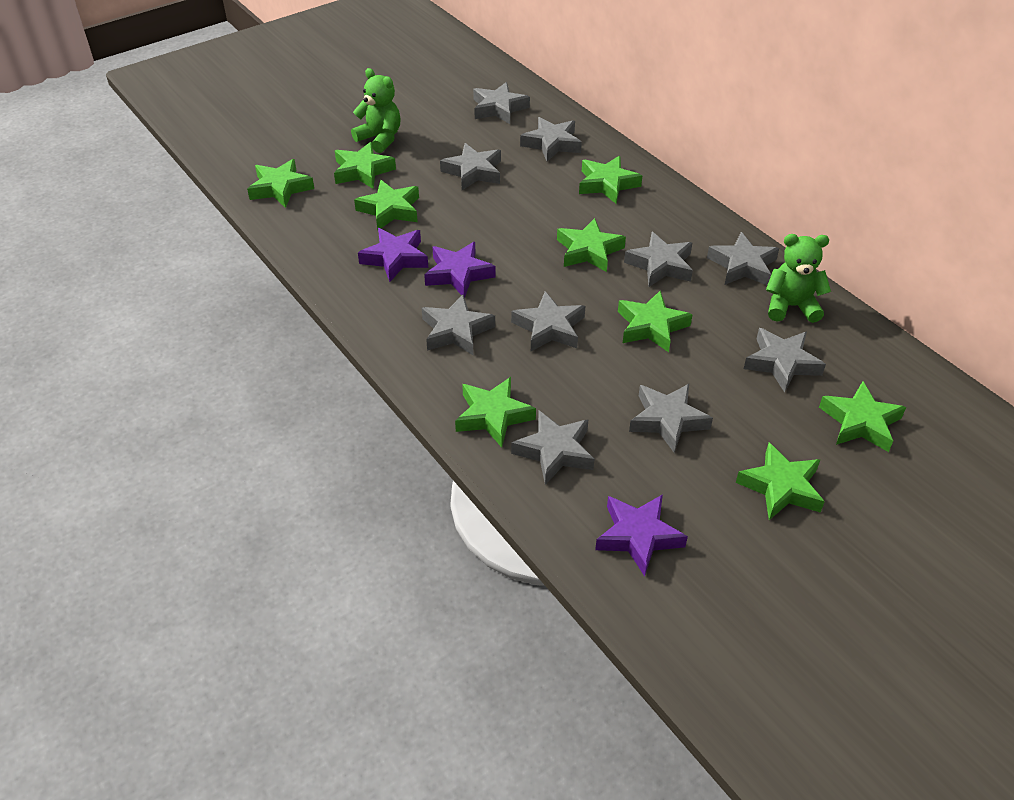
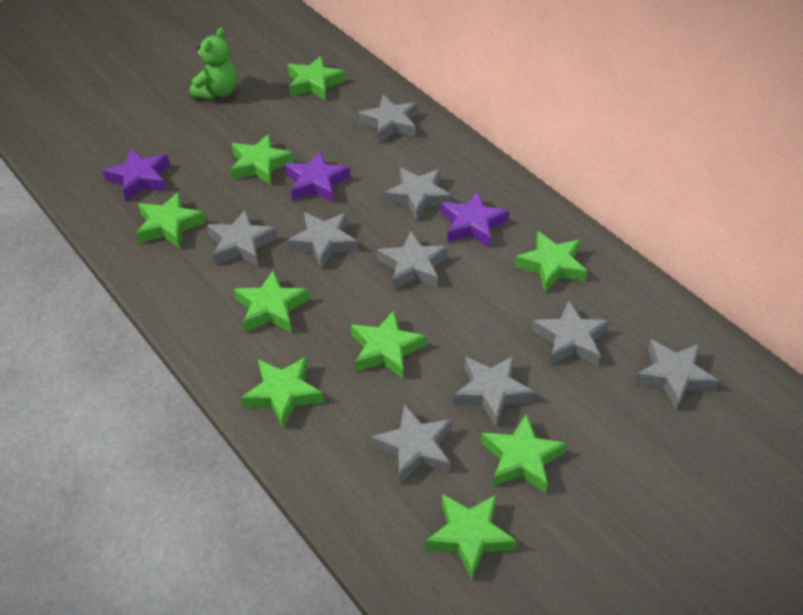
green teddy bear: 2 -> 1
grey star: 10 -> 9

